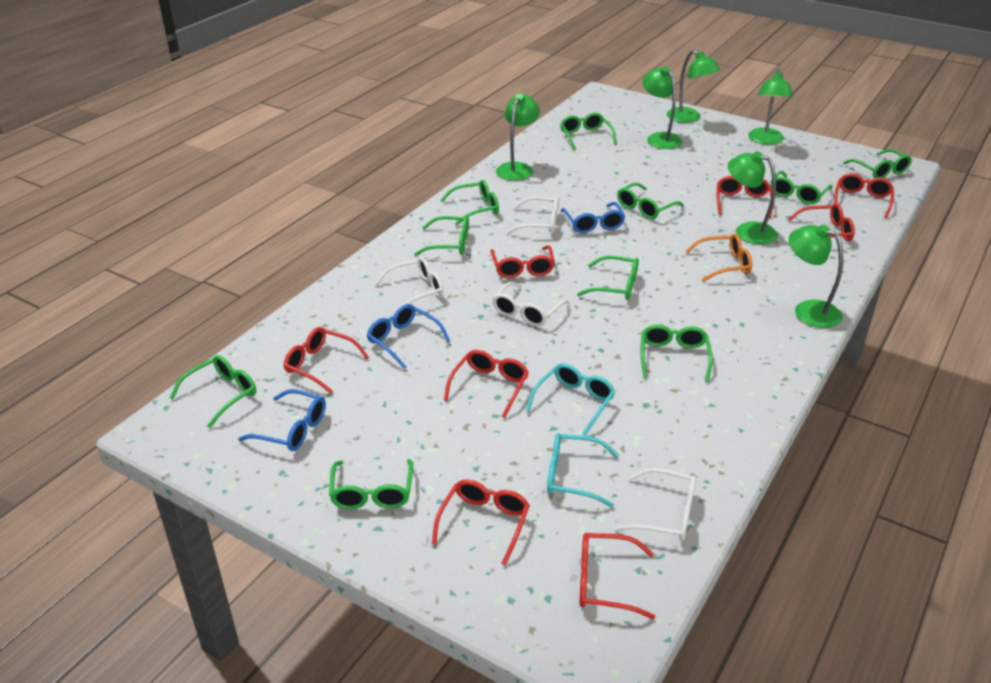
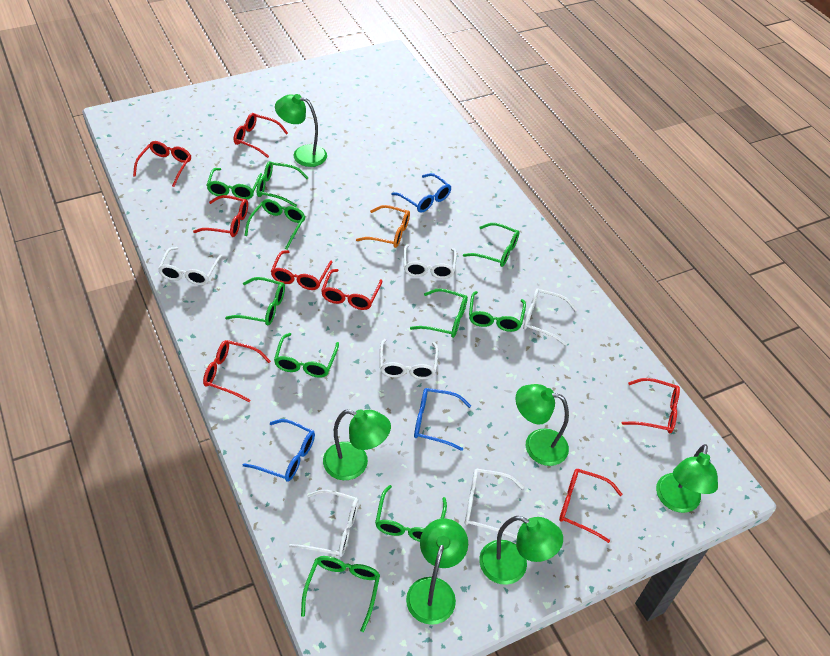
turquoise glasses: 2 -> 0
white glasses: 4 -> 6

